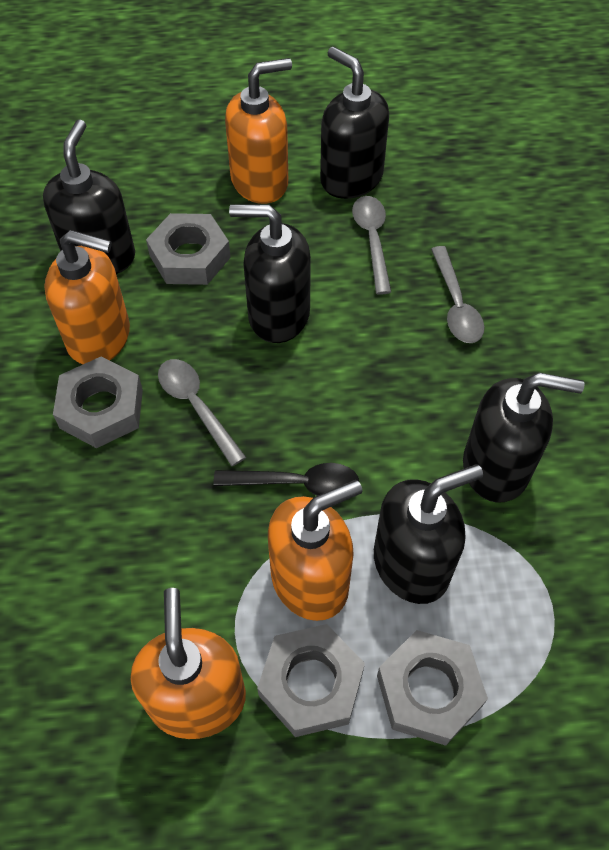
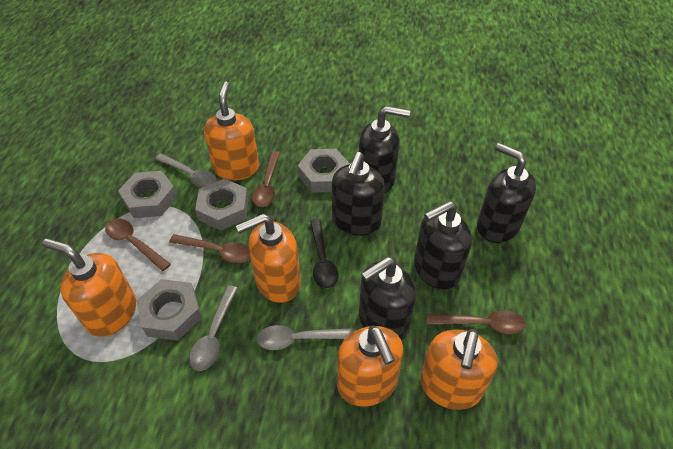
brown spoon: 0 -> 4
orange soap dispenser: 4 -> 5

